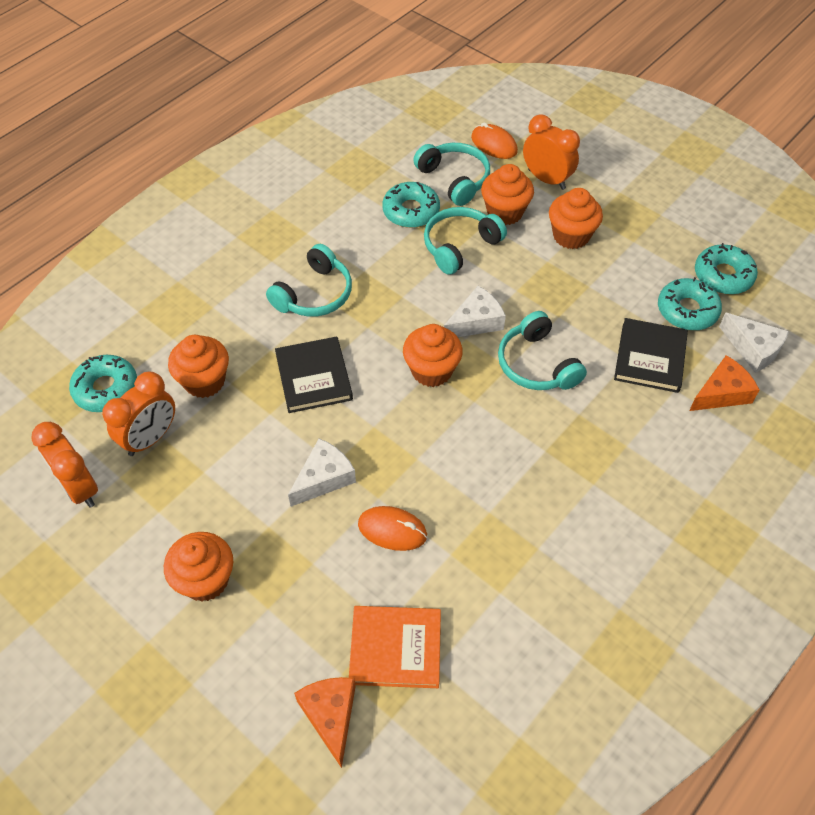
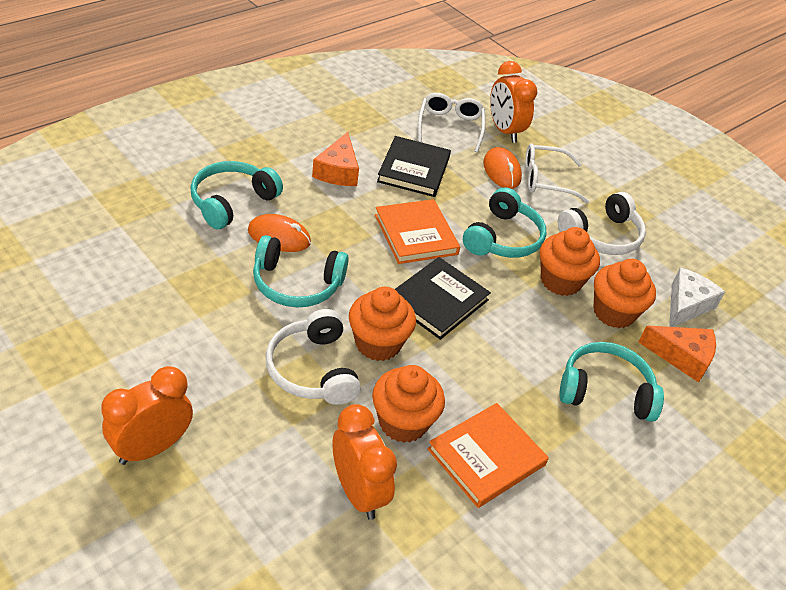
orange book: 1 -> 2
orange cupcake: 5 -> 4
turquoise donut: 4 -> 0
white cheese: 3 -> 1
white glasses: 0 -> 2
white headphones: 0 -> 2

